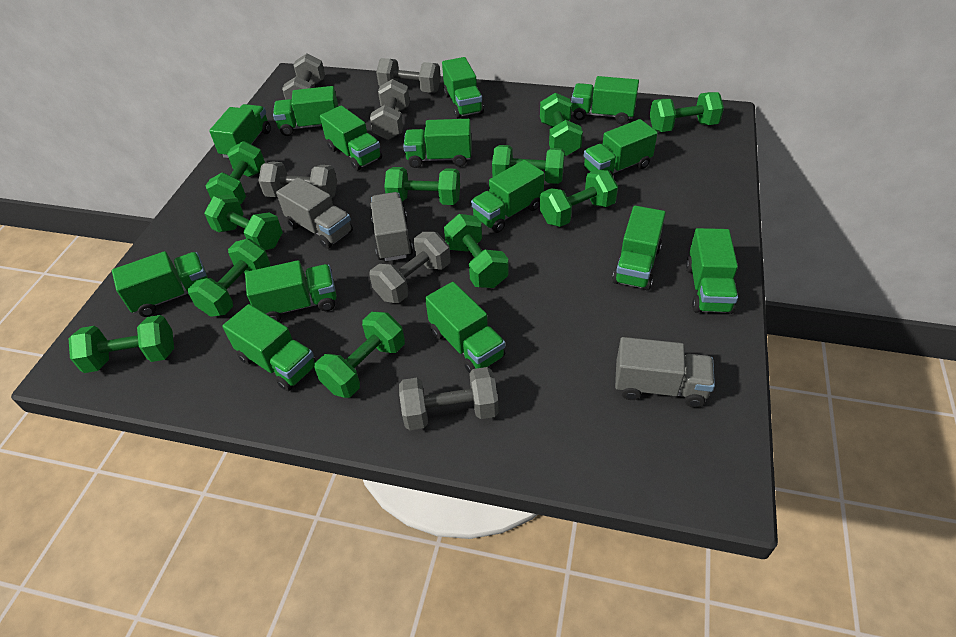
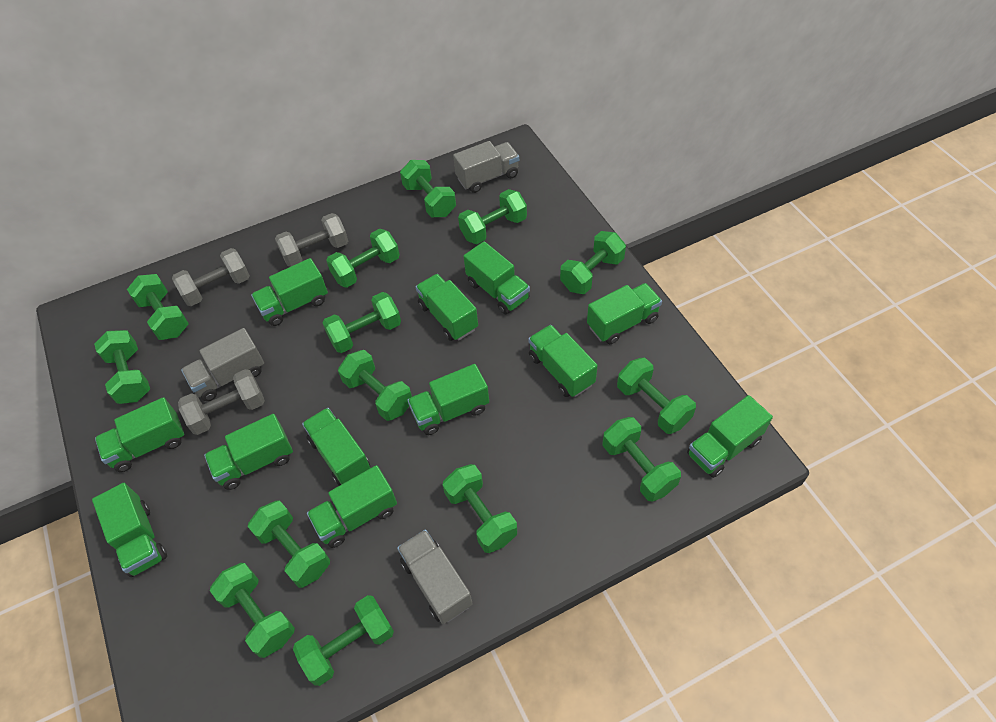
green dumbbell: 11 -> 14
green truck: 14 -> 12
grey dumbbell: 6 -> 3

